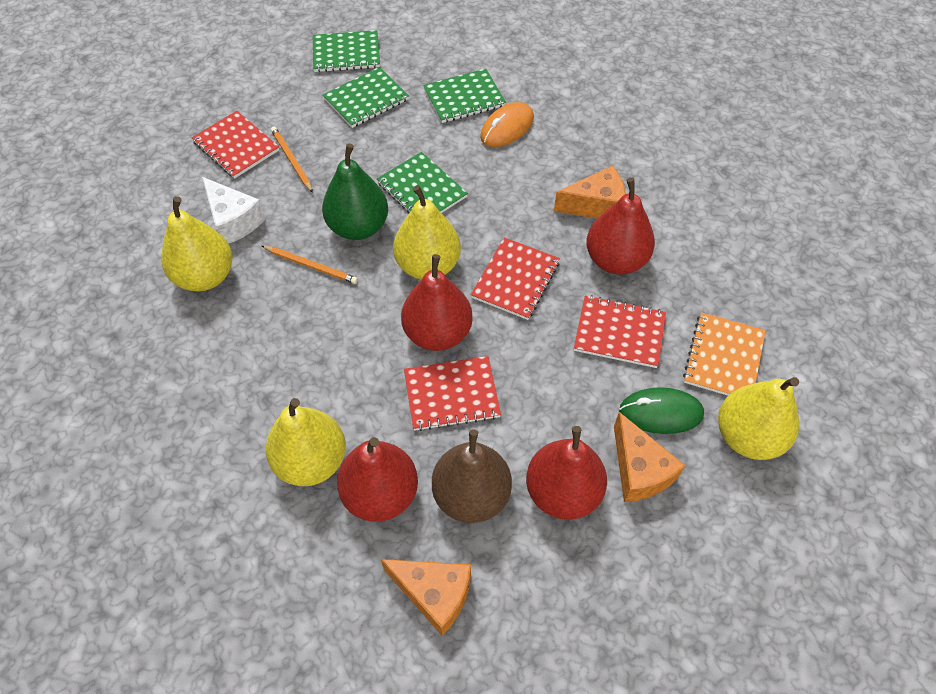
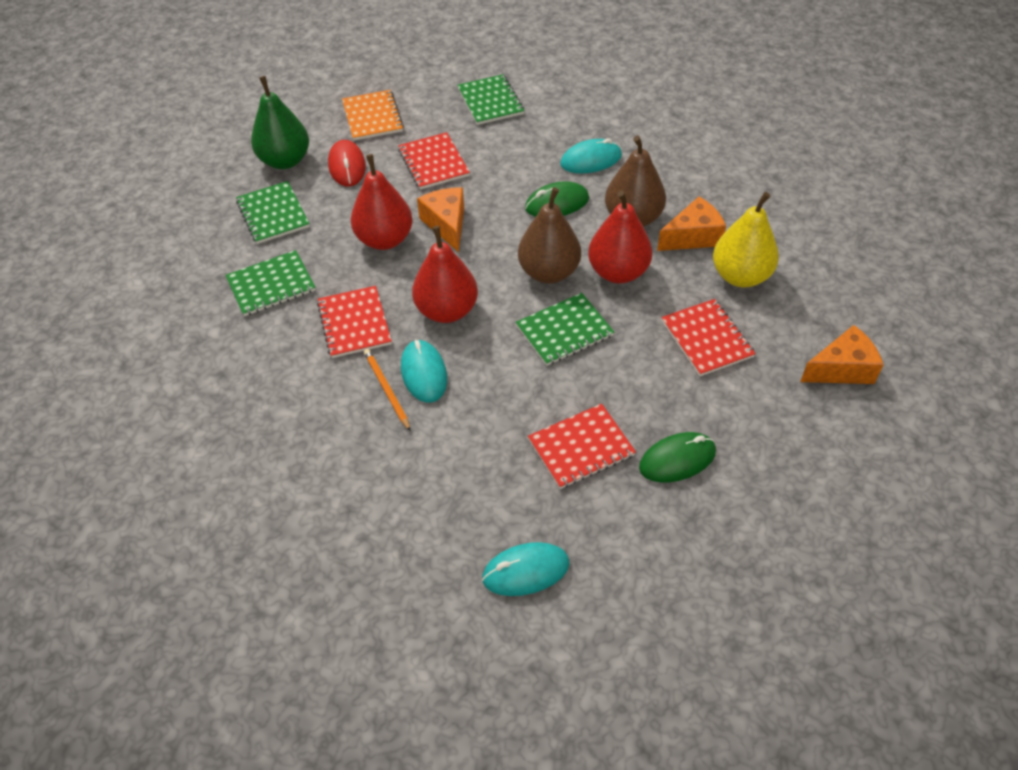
brown pear: 1 -> 2
green mouse: 1 -> 2
orange mouse: 1 -> 0
orange pencil: 2 -> 1
red mouse: 0 -> 1
red pear: 4 -> 3
turquoise mouse: 0 -> 3
white cheese: 1 -> 0
yellow pear: 4 -> 1

